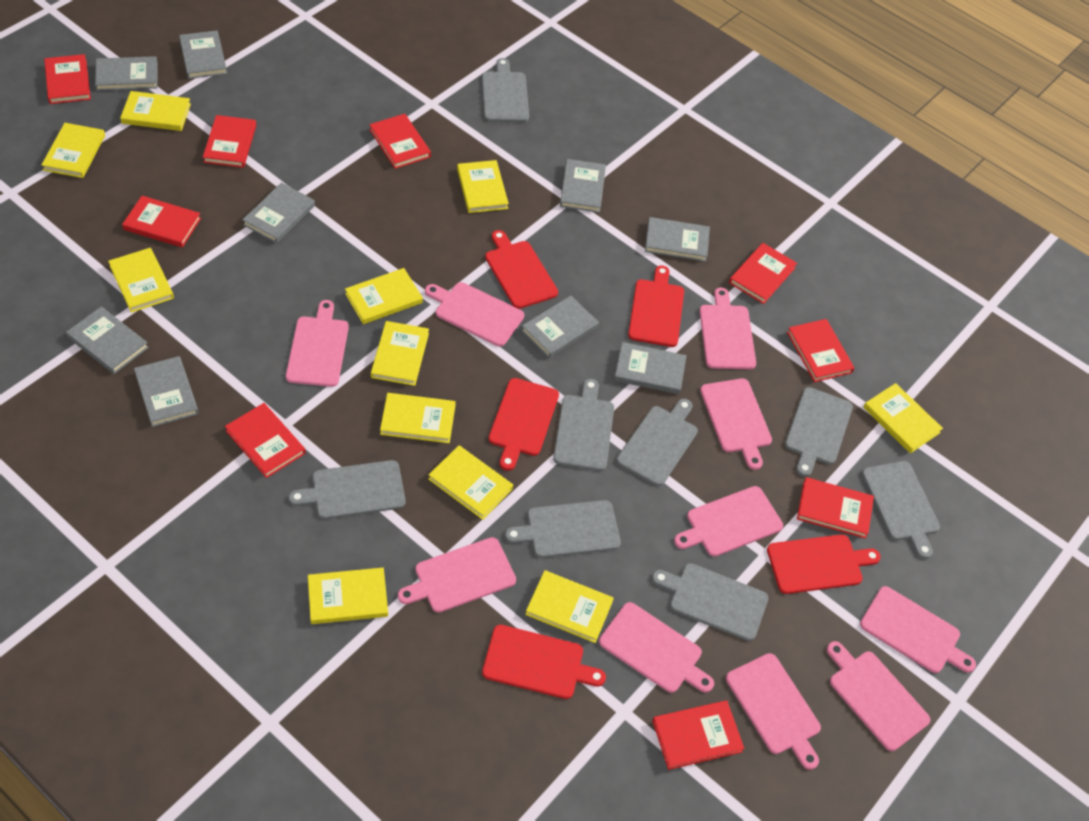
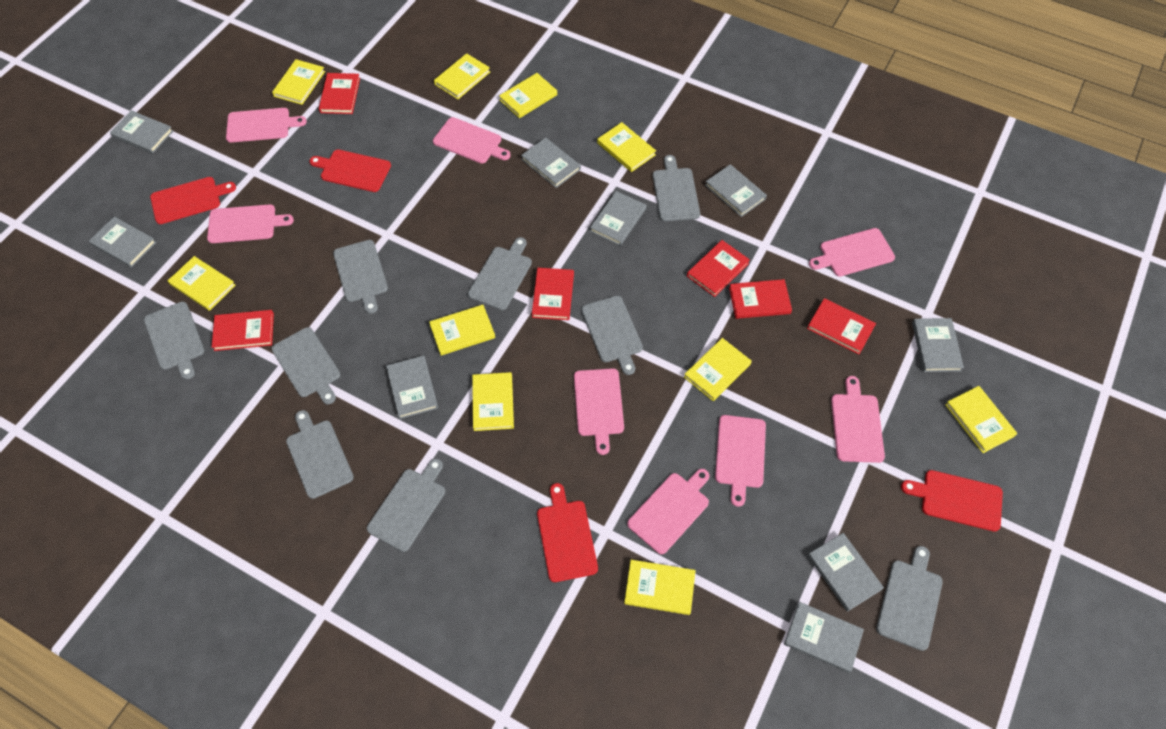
grey cutting board: 8 -> 9
pink cutting board: 10 -> 8
red book: 9 -> 6
red cutting board: 5 -> 4
yellow book: 11 -> 10

